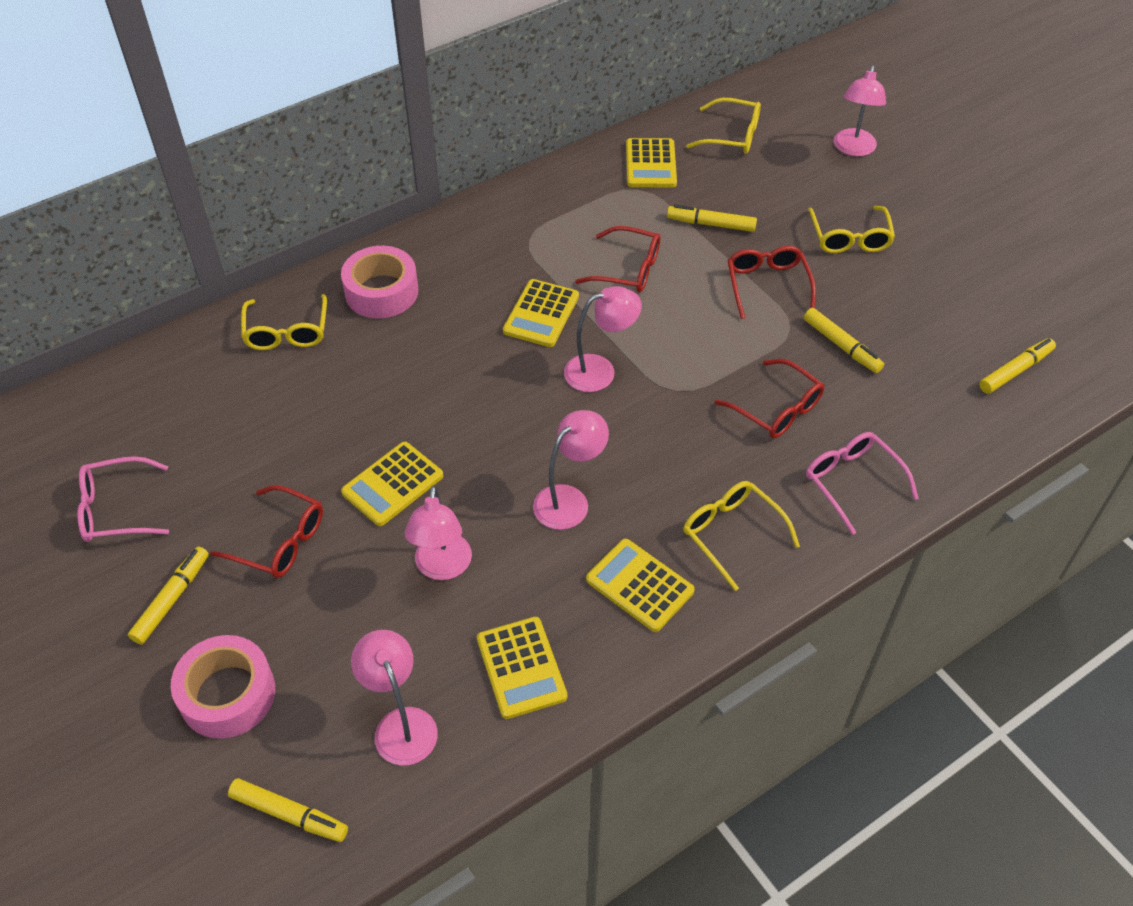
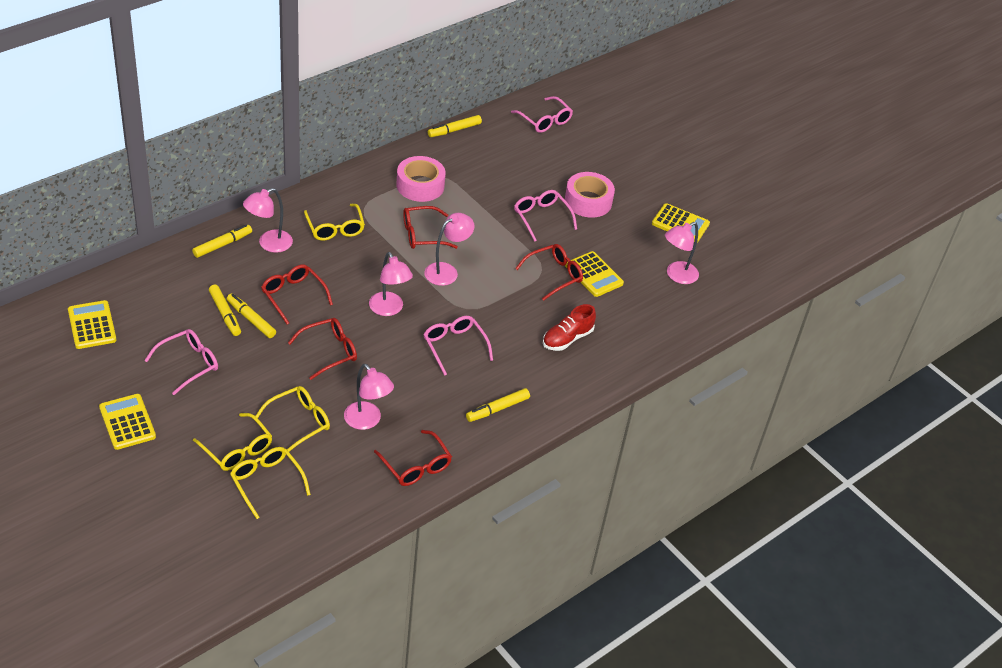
pink glasses: 2 -> 4
red glasses: 4 -> 5
red shoe: 0 -> 1
yellow calculator: 5 -> 4

